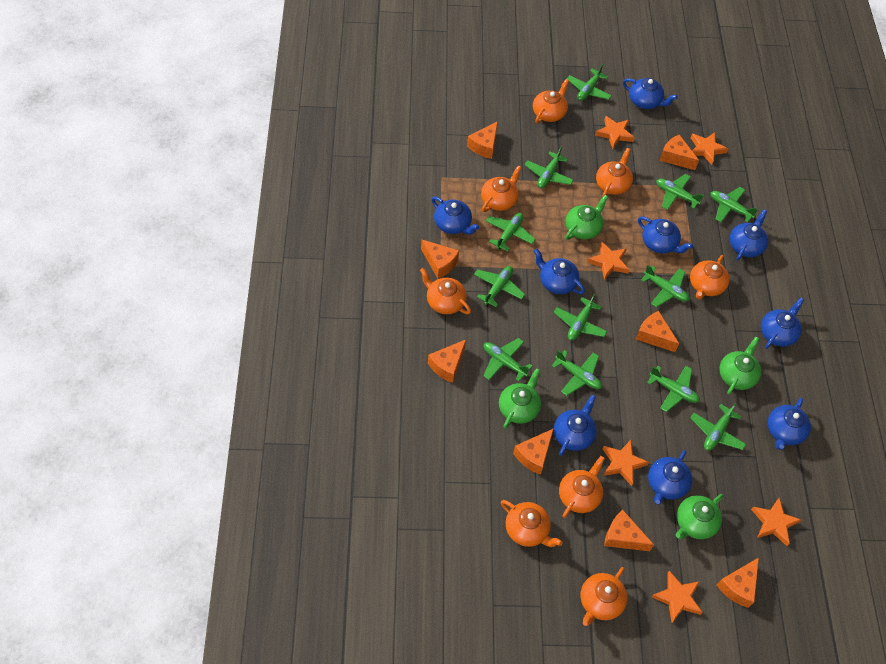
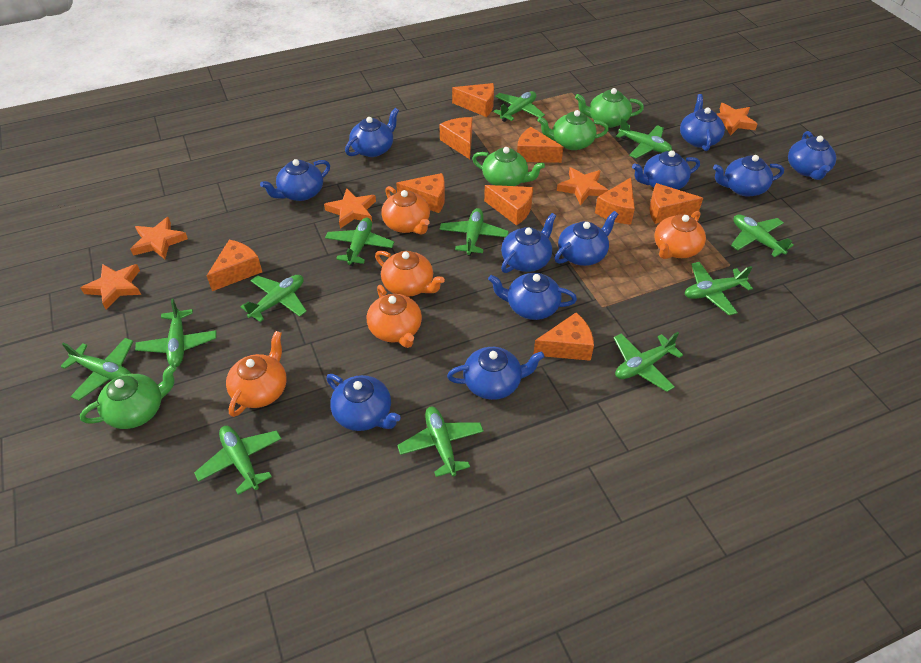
blue teapot: 9 -> 11
orange cheese: 8 -> 9
orange star: 6 -> 5
orange teapot: 8 -> 5

